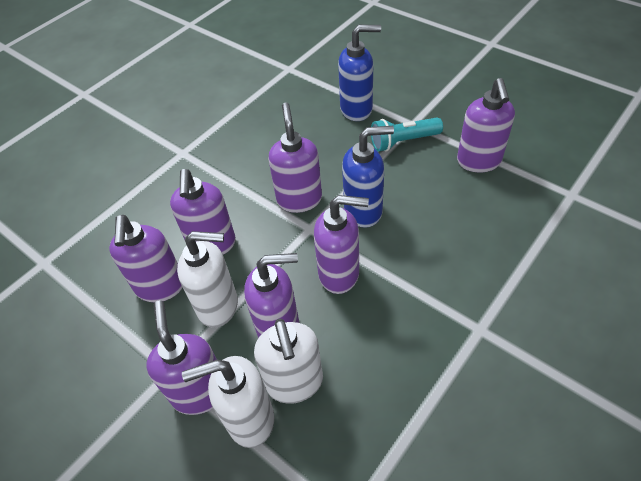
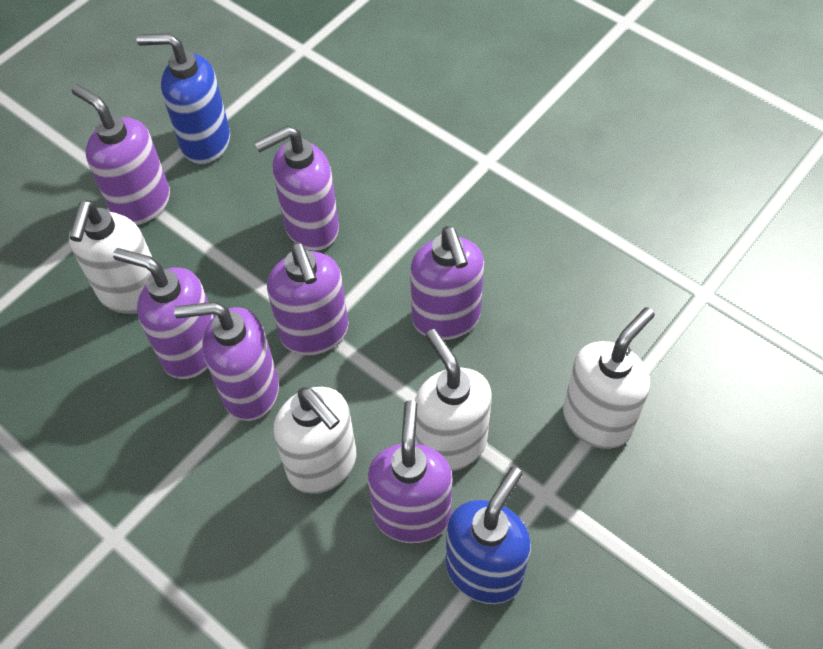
turquoise flashlight: 1 -> 0
white soap dispenser: 3 -> 4

